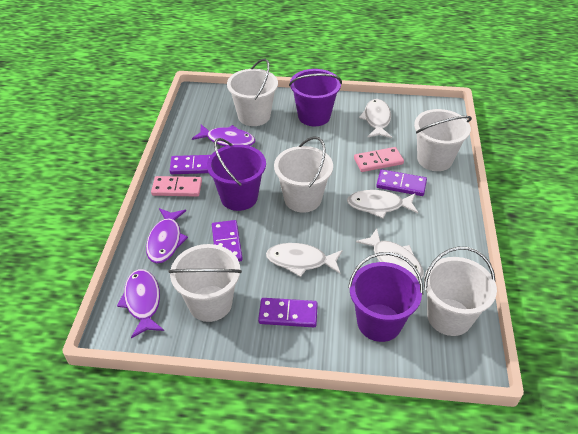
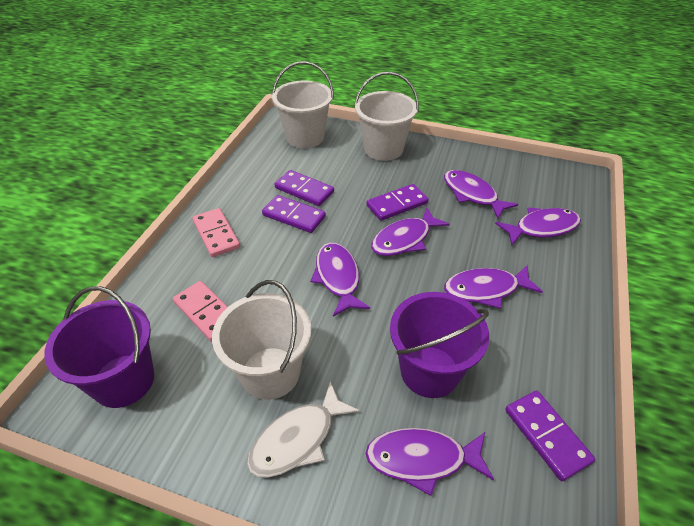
purple bucket: 3 -> 2
purple fish: 3 -> 6
white bucket: 5 -> 3
white fish: 4 -> 1

